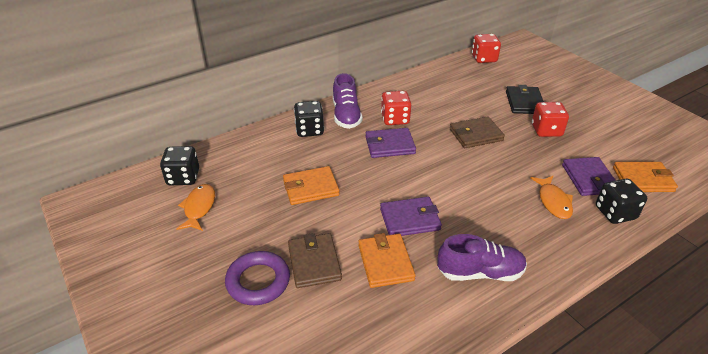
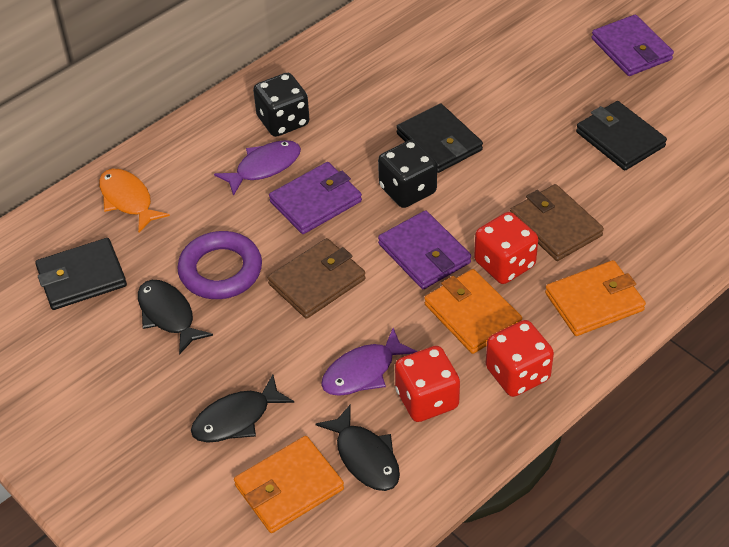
black dice: 3 -> 2
black fish: 0 -> 3
black wallet: 1 -> 3
orange fish: 2 -> 1
purple fish: 0 -> 2
purple shoe: 2 -> 0

